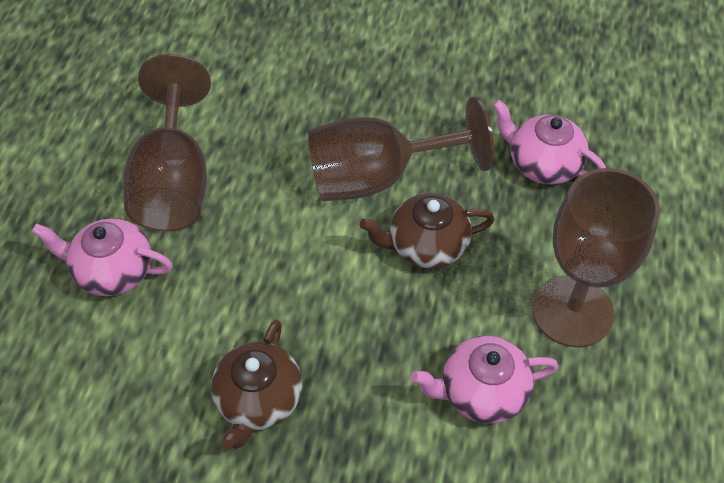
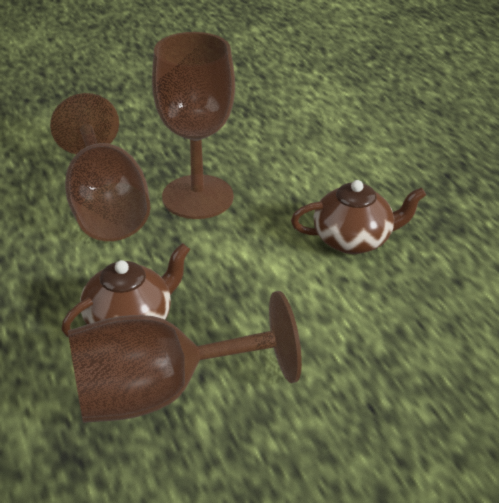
pink teapot: 3 -> 0

